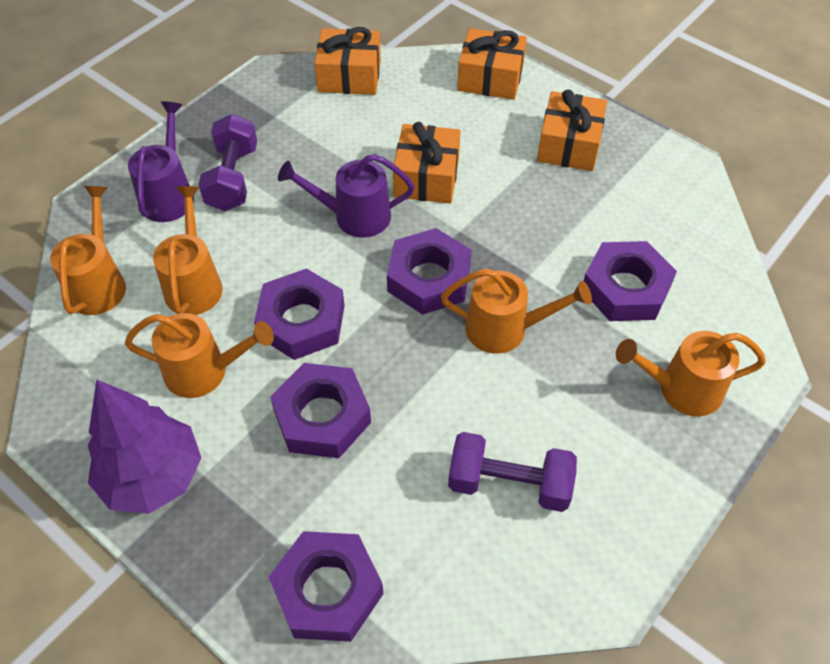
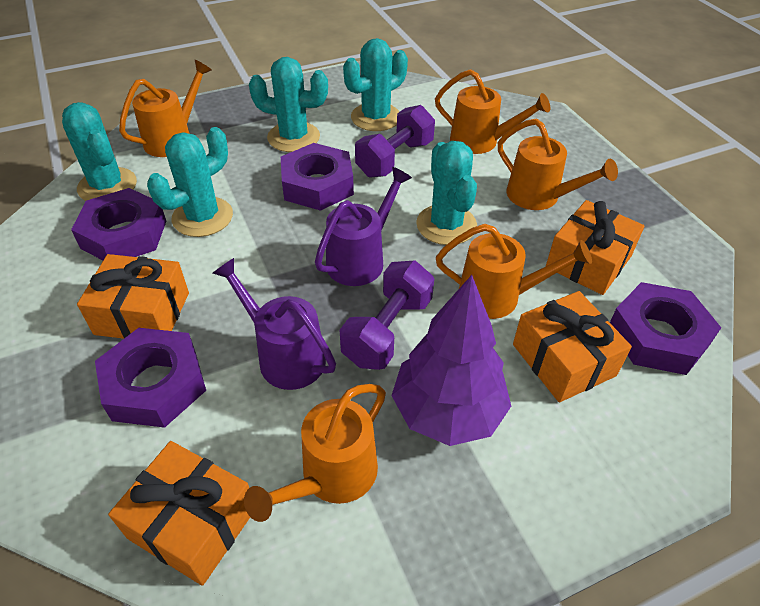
purple nut: 5 -> 4
turquoise cactus: 0 -> 5

